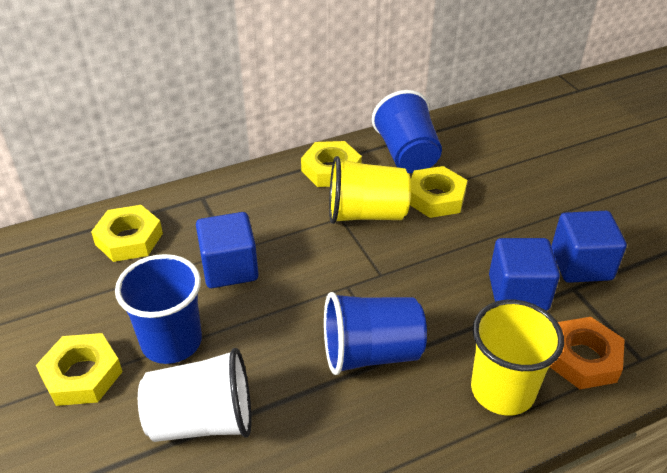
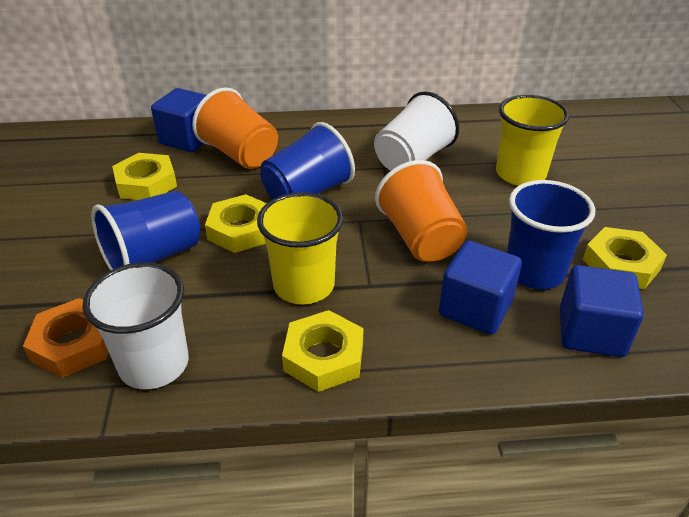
orange cup: 0 -> 2
white cup: 1 -> 2

